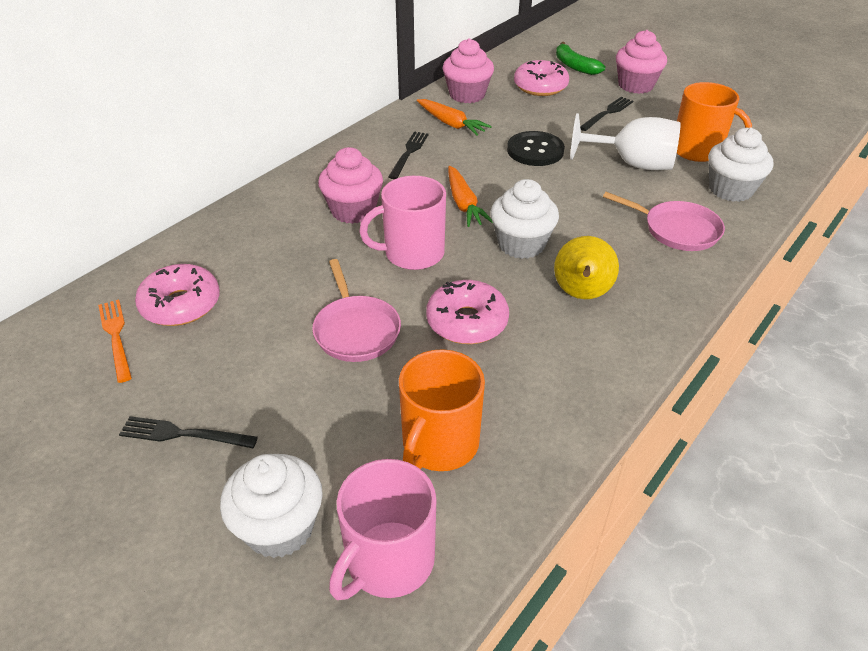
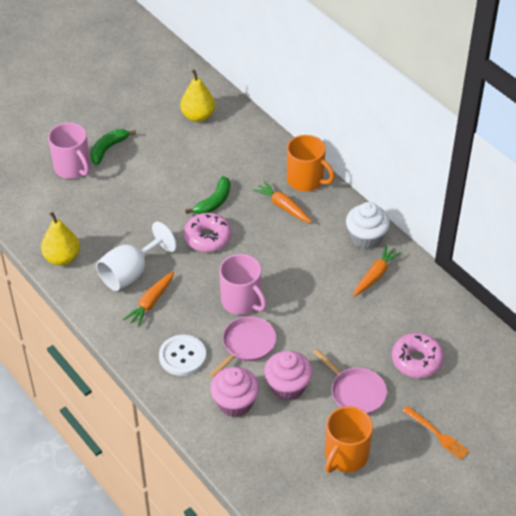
black button: 1 -> 0
black fork: 3 -> 0
green banana: 1 -> 2
orange carrot: 2 -> 3
pink cupcake: 3 -> 2
pink donut: 3 -> 2
white button: 0 -> 1
white cupcake: 3 -> 1
yellow pear: 1 -> 2

